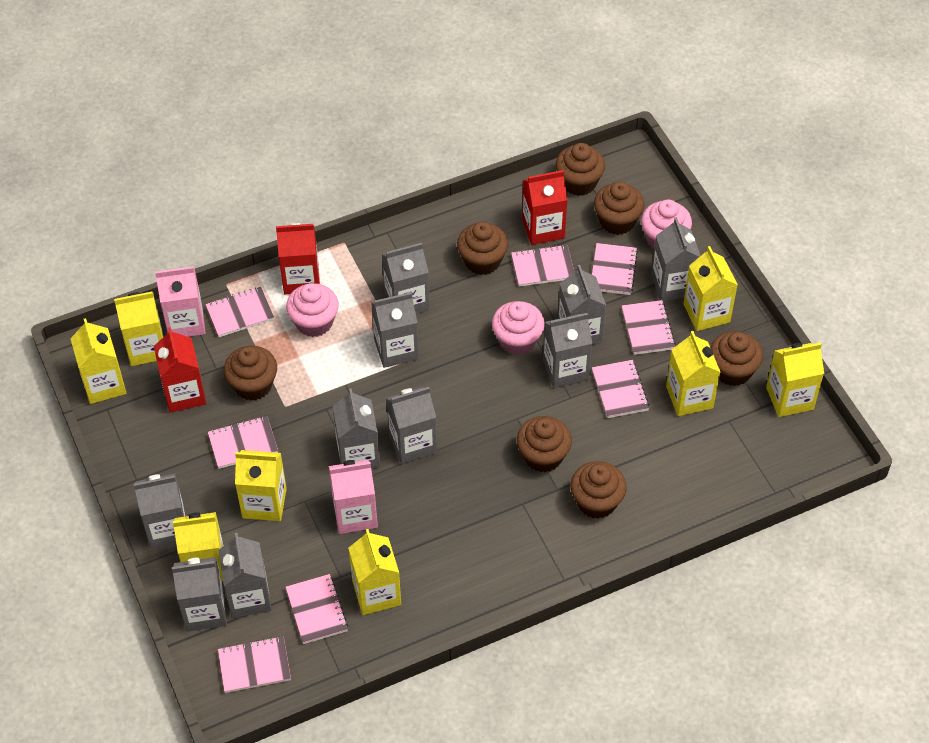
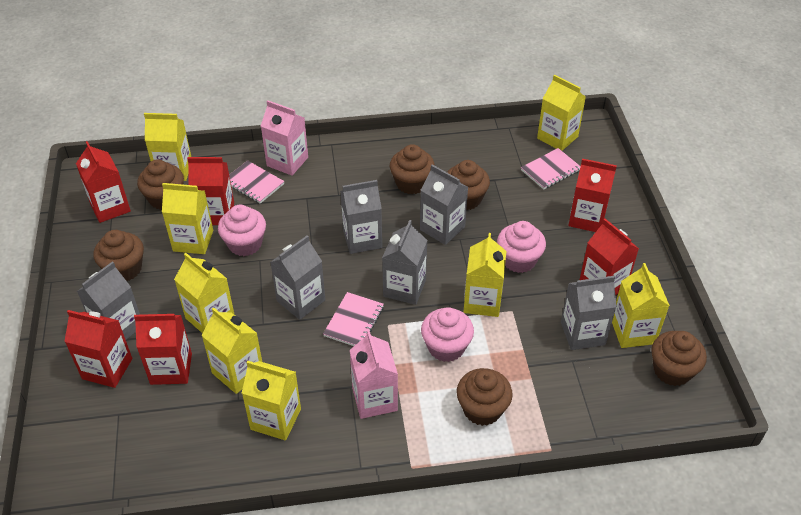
brown cupcake: 7 -> 6
grey carton: 10 -> 6
pink notebook: 8 -> 3
red carton: 3 -> 6

